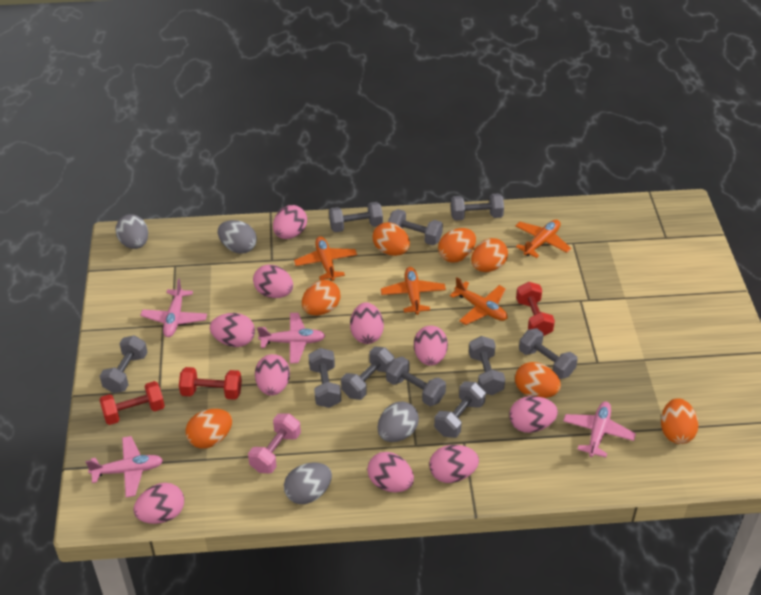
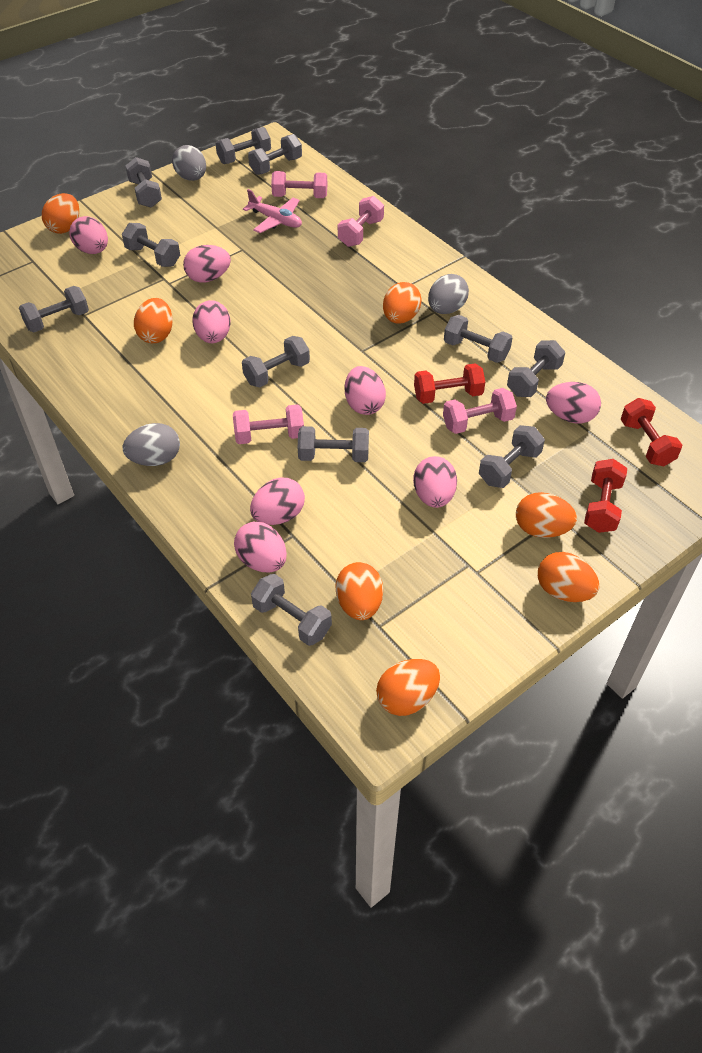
grey dumbbell: 10 -> 11
grey egg: 4 -> 3
orange plane: 4 -> 0
pink dumbbell: 1 -> 4
pink egg: 10 -> 8
pink plane: 4 -> 1

